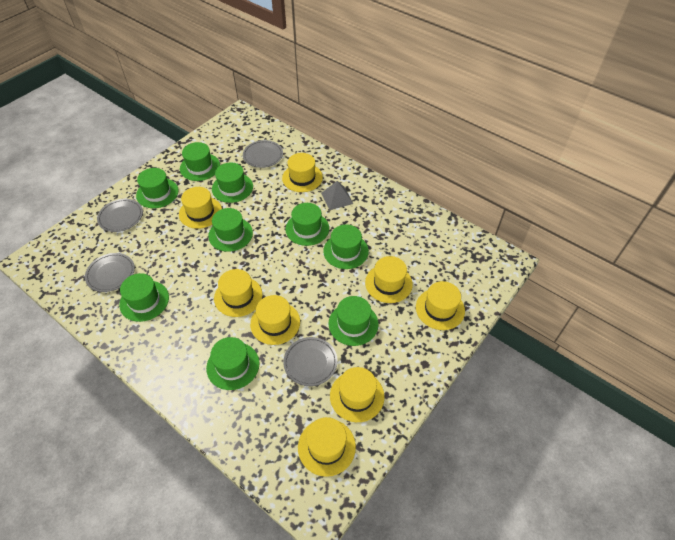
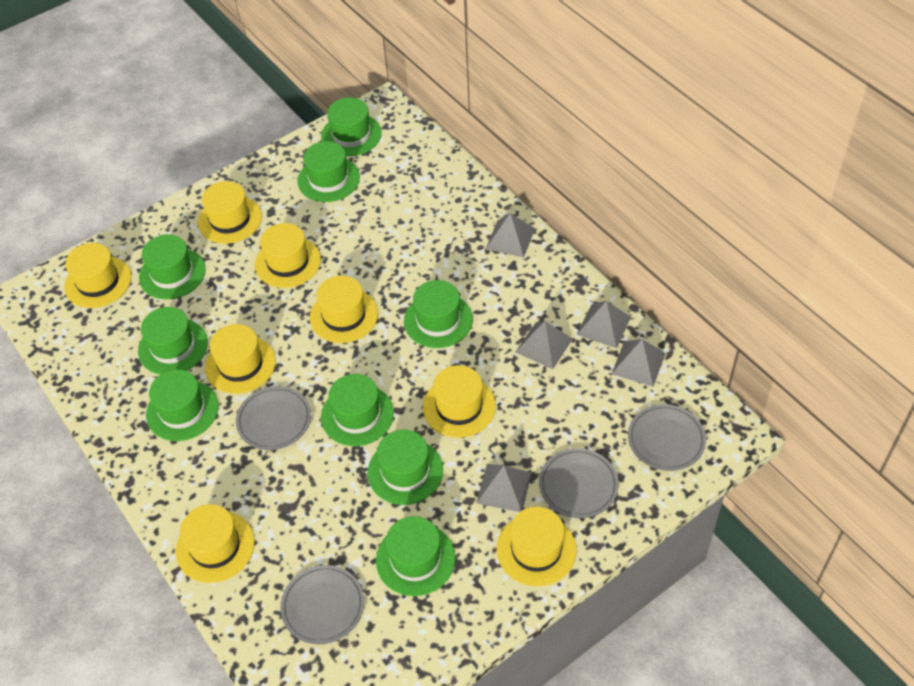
grey pyramid: 1 -> 5

